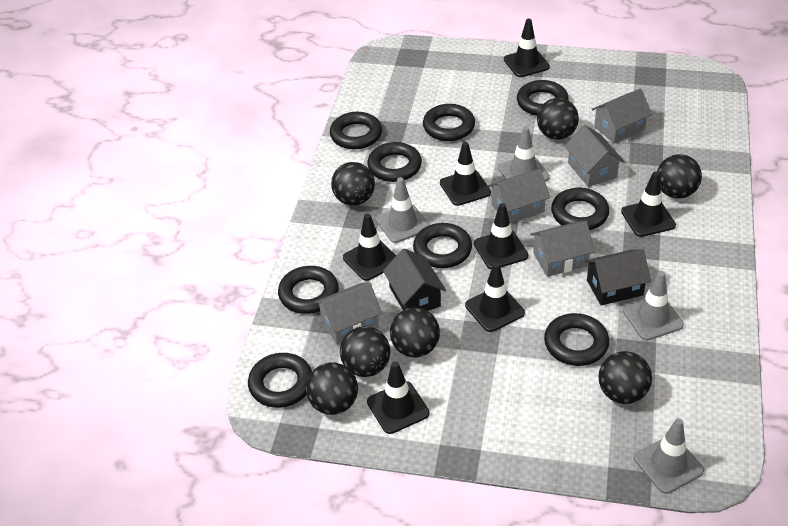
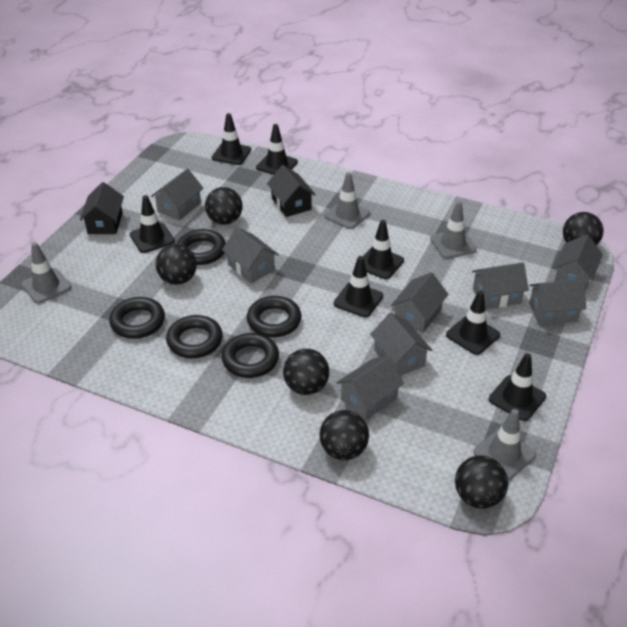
black ball: 7 -> 6
black ring: 9 -> 5
grey house: 5 -> 8

